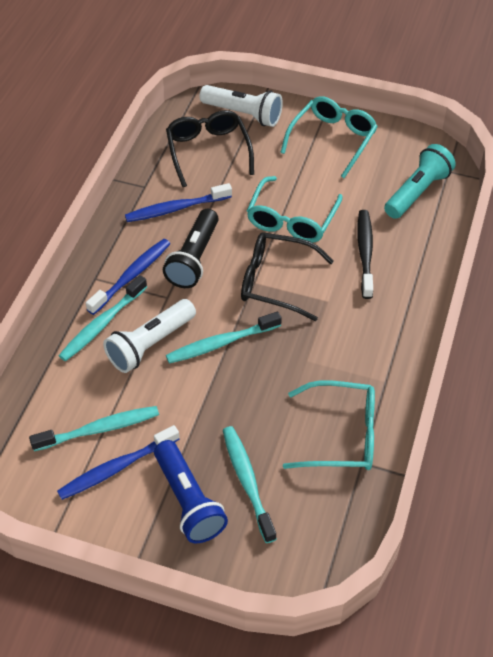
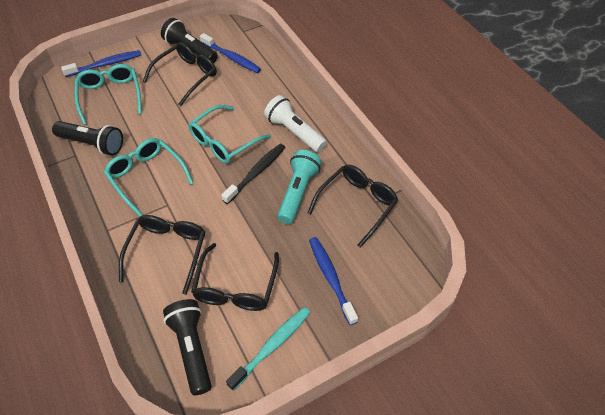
black flashlight: 1 -> 3
black glasses: 2 -> 4
blue flashlight: 1 -> 0
turquoise toothbrush: 4 -> 1
white flashlight: 2 -> 1

